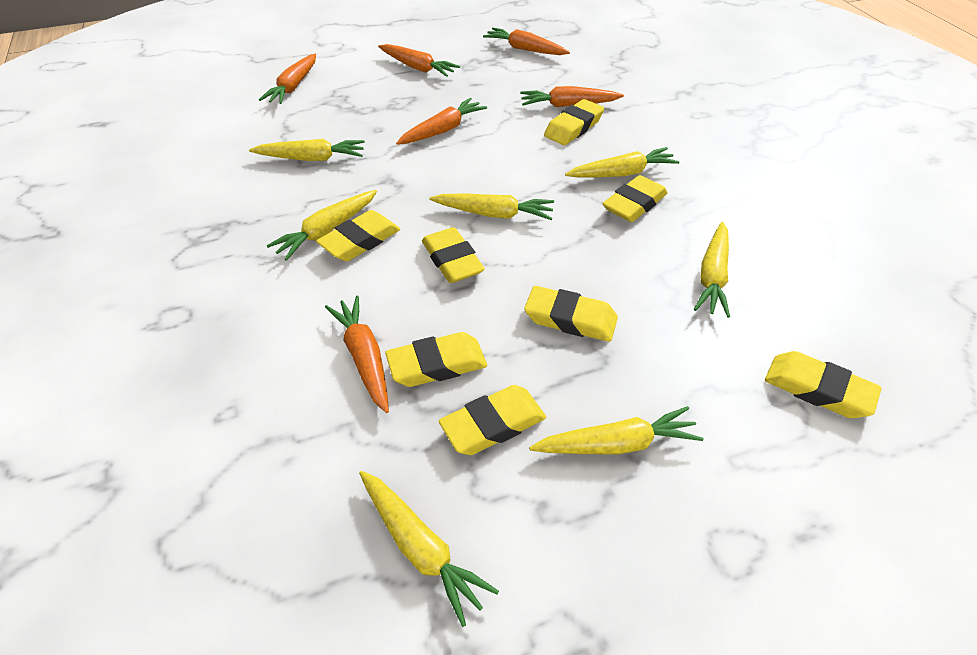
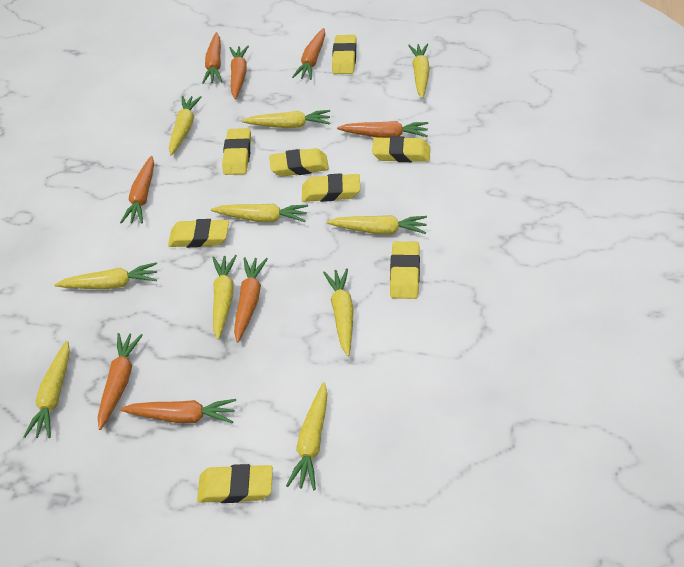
orange carrot: 6 -> 8
yellow carrot: 7 -> 10

